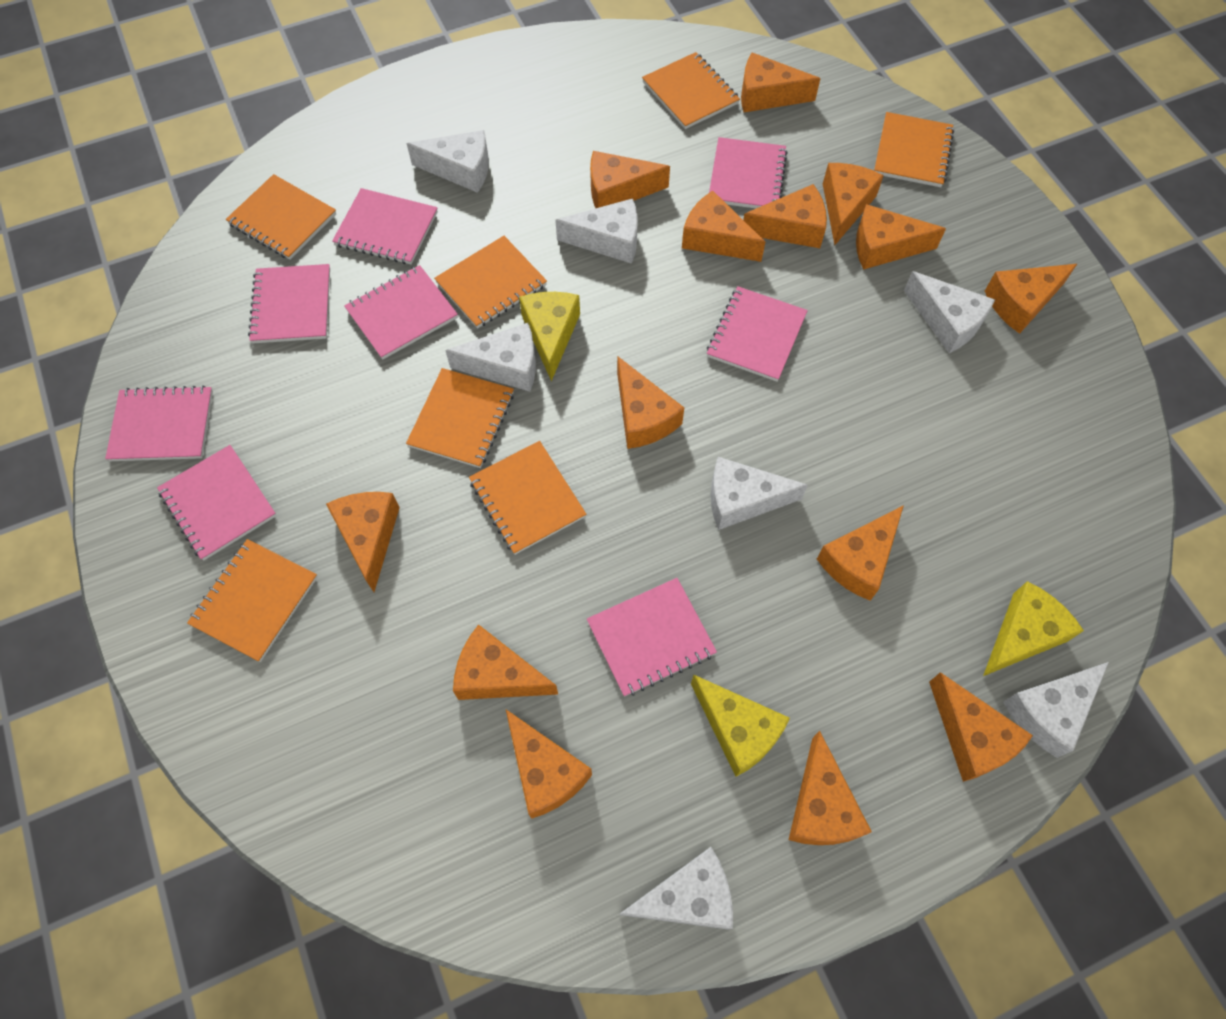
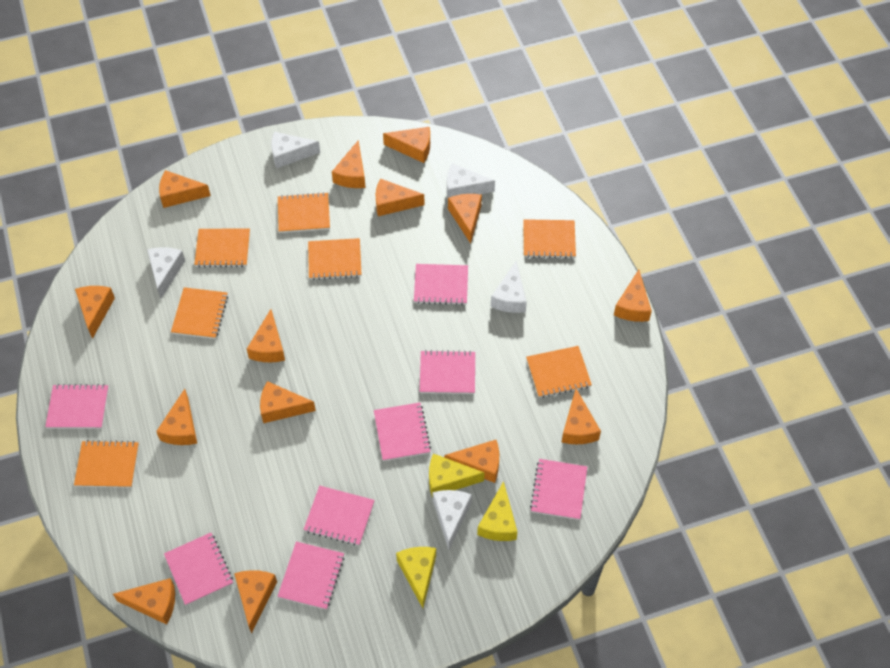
white cheese: 7 -> 5

